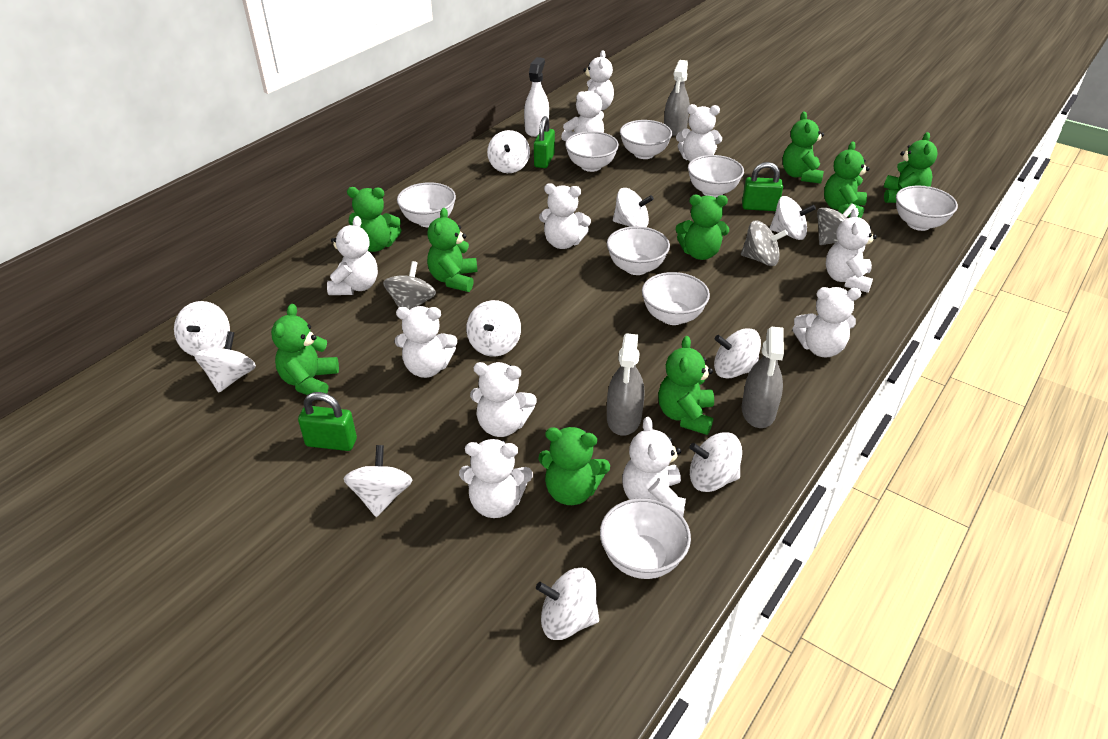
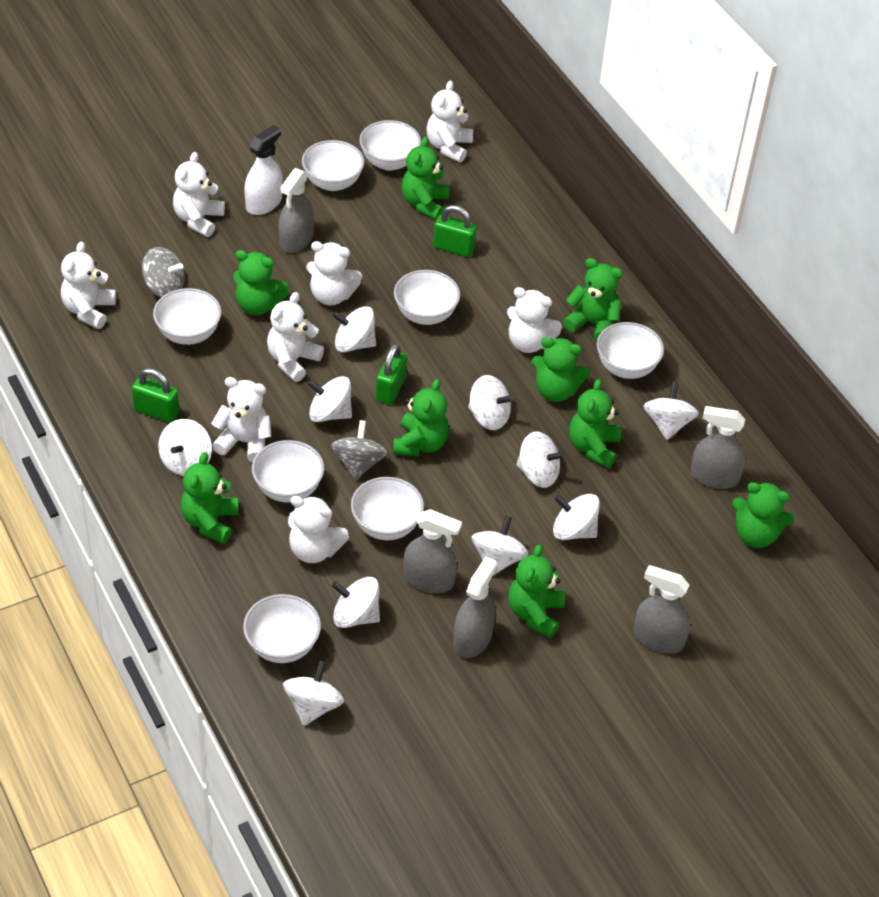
grey spinning top: 3 -> 2
grey spray bottle: 3 -> 5
white teddy bear: 11 -> 8

